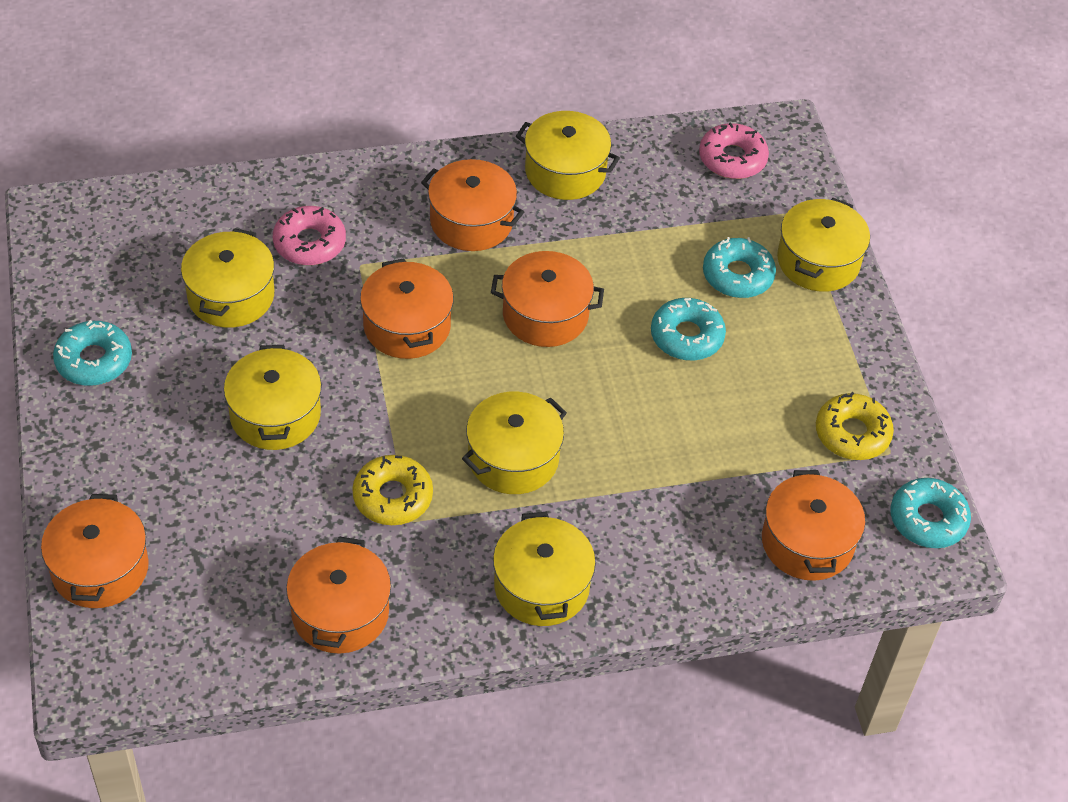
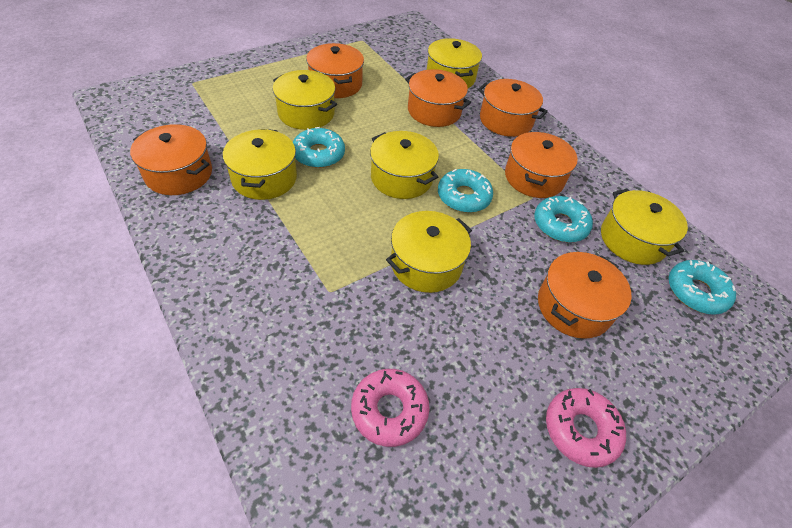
yellow donut: 2 -> 0

